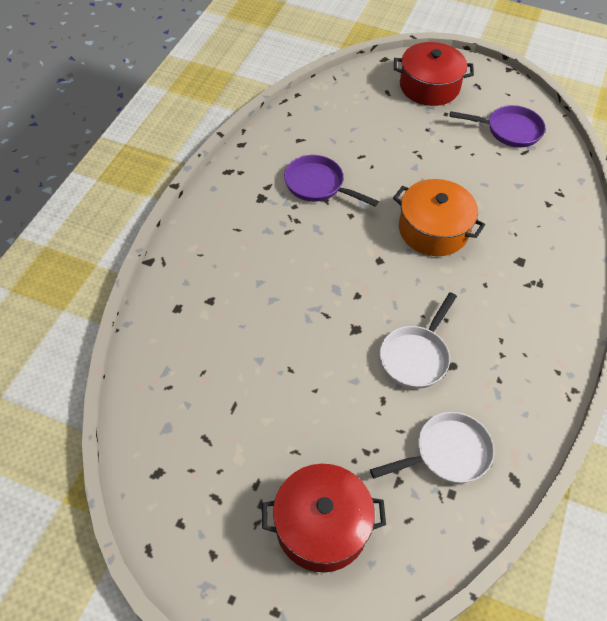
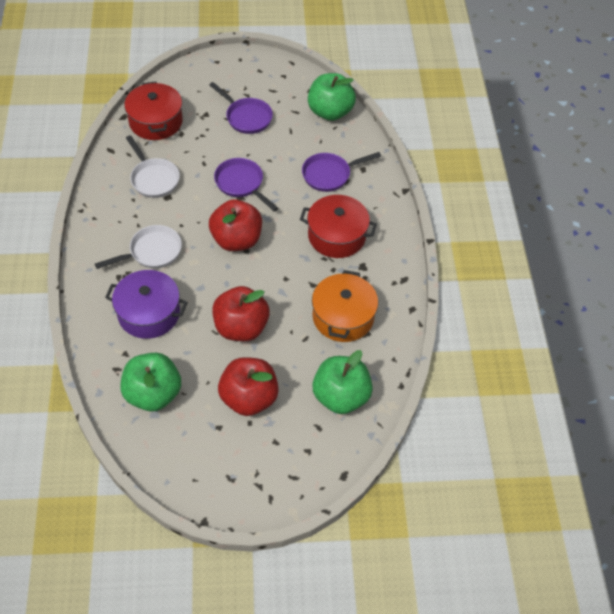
green apple: 0 -> 3
purple pan: 2 -> 3
purple pot: 0 -> 1
red apple: 0 -> 3

